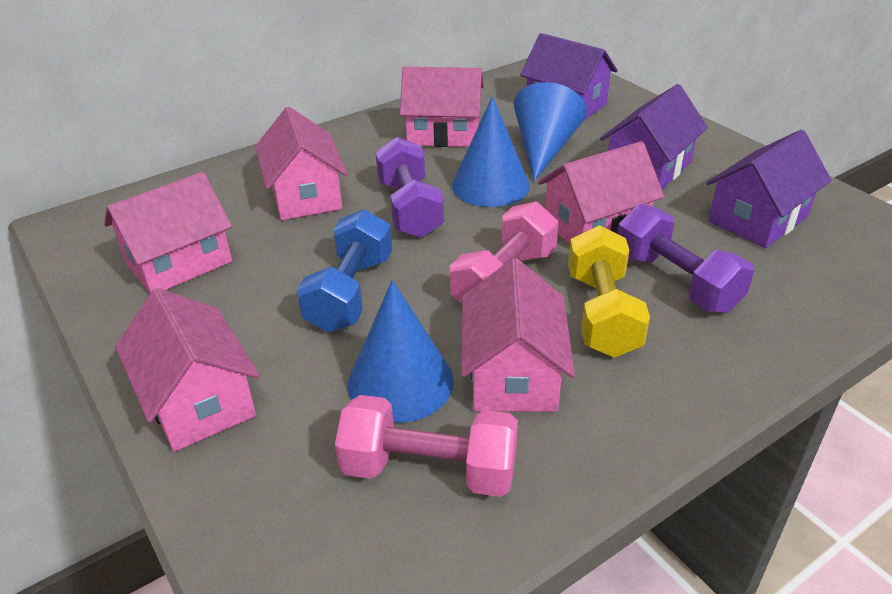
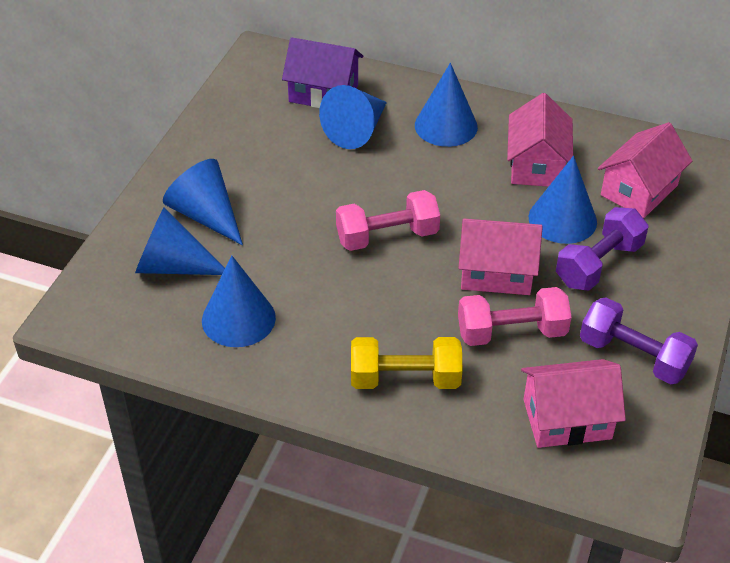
blue cone: 3 -> 6
blue dumbbell: 1 -> 0
pink house: 6 -> 4
purple house: 3 -> 1

